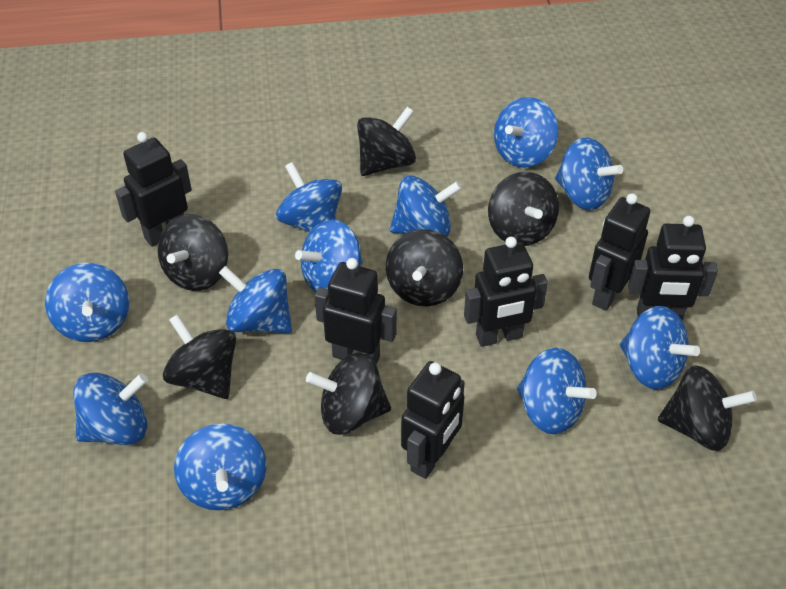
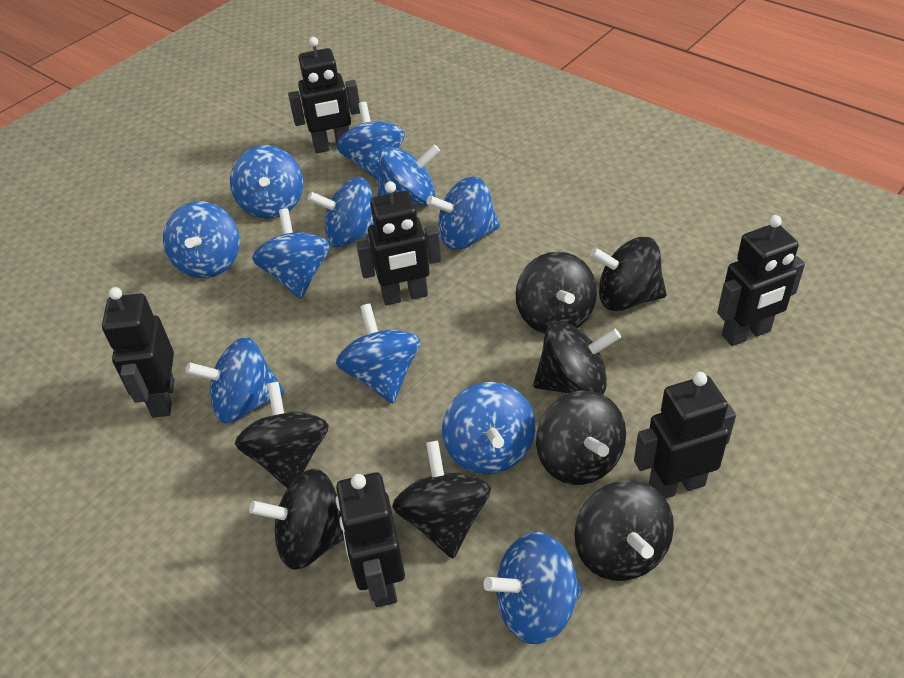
black spinning top: 7 -> 8

